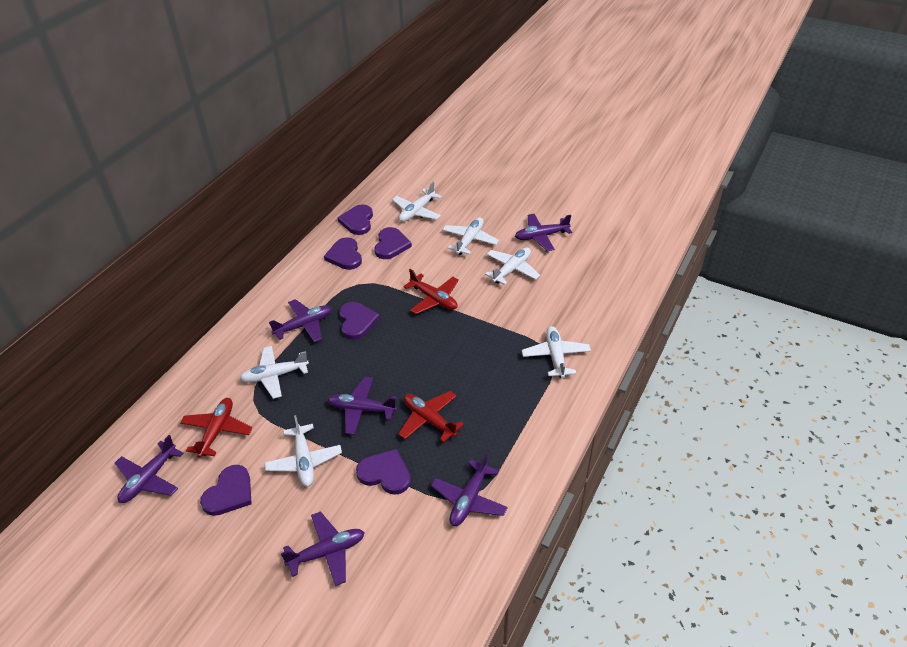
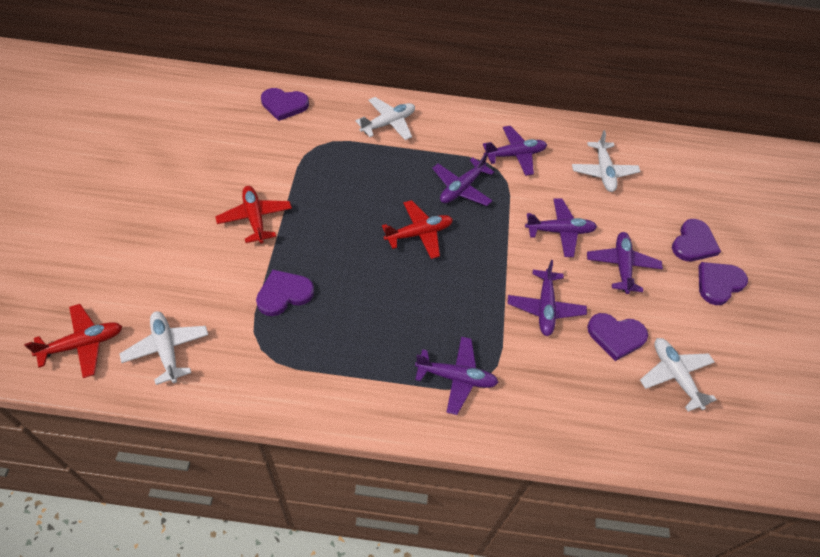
purple heart: 6 -> 5
white plane: 6 -> 4

